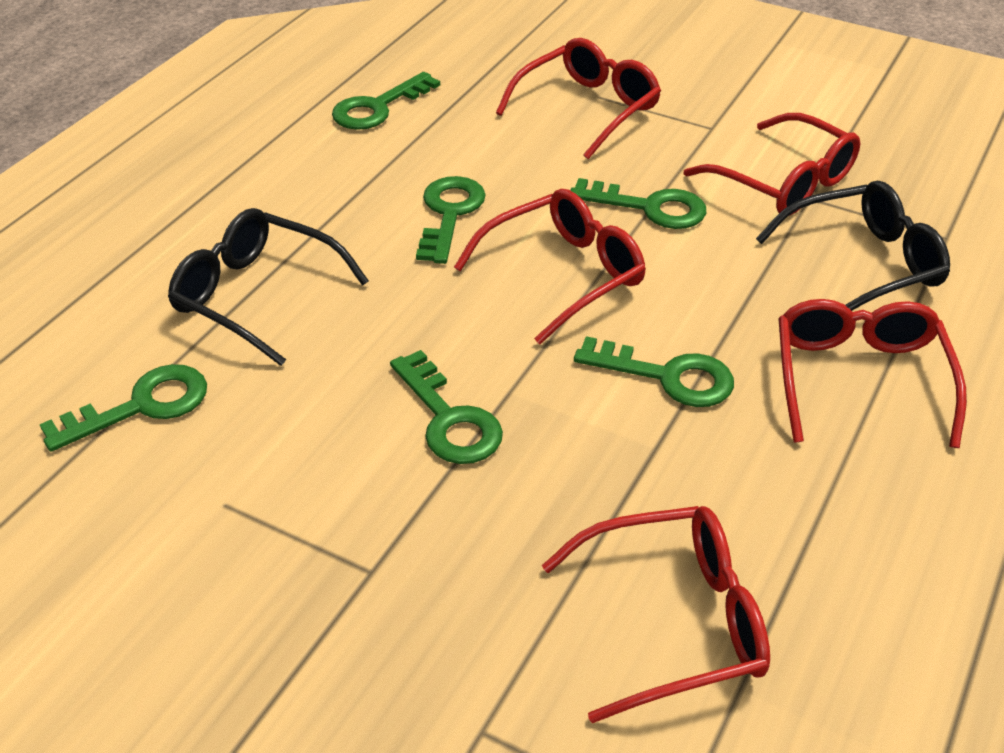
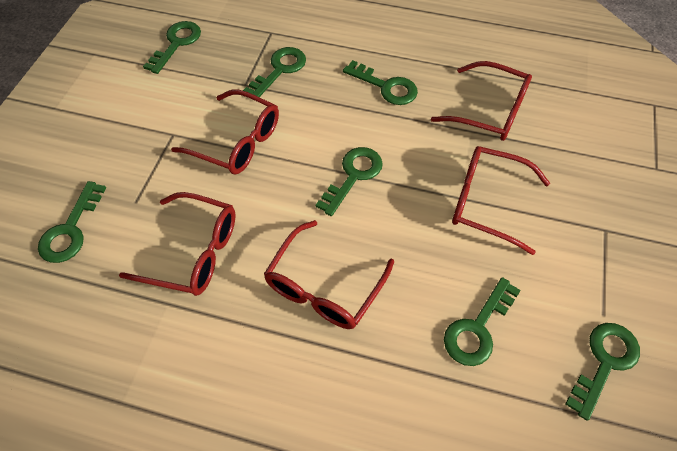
black glasses: 2 -> 0
green key: 6 -> 7

